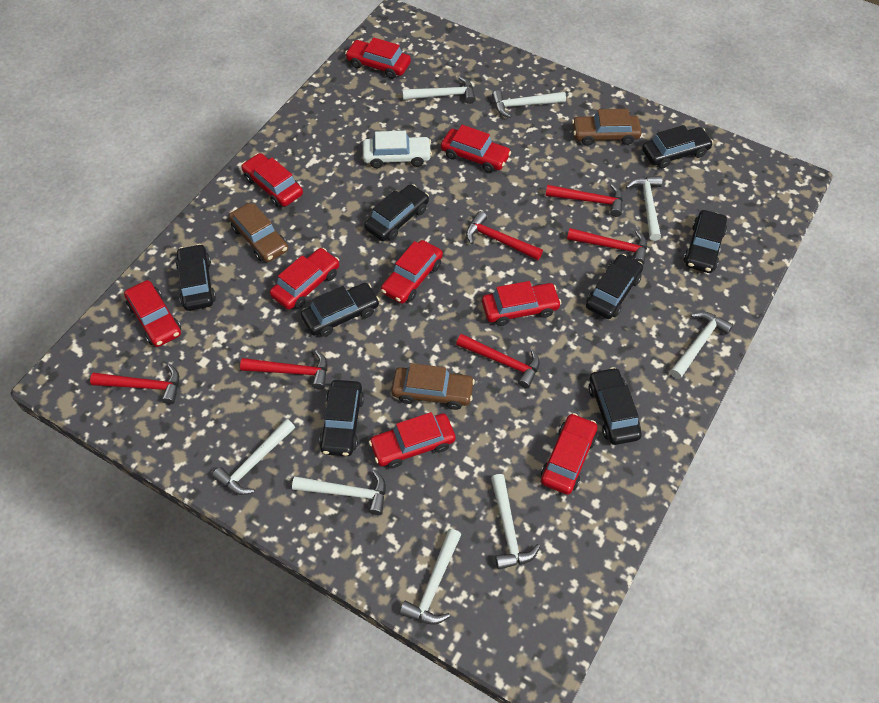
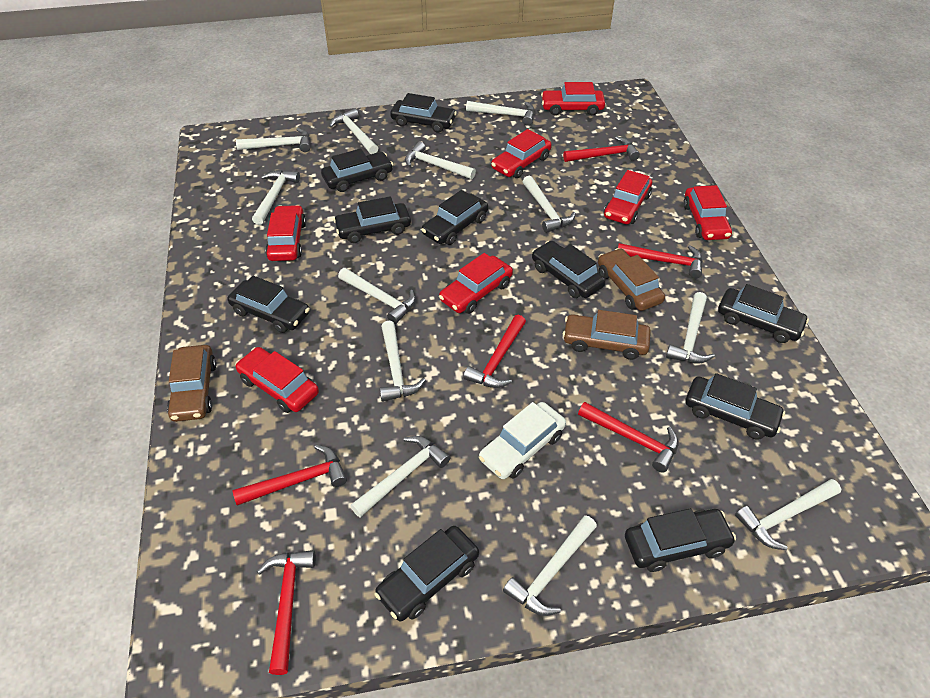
black car: 8 -> 10
red car: 9 -> 7
white hammer: 8 -> 12

